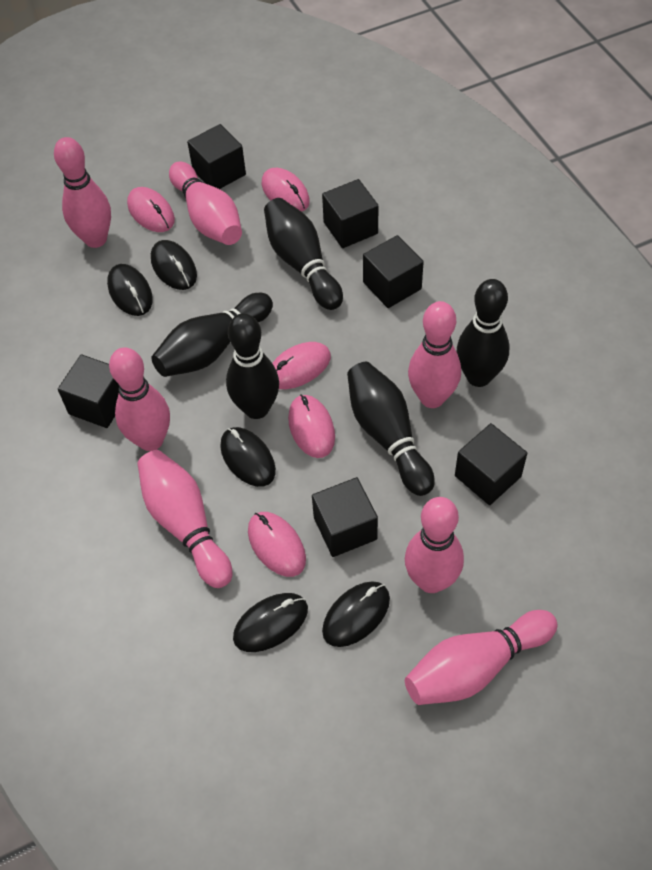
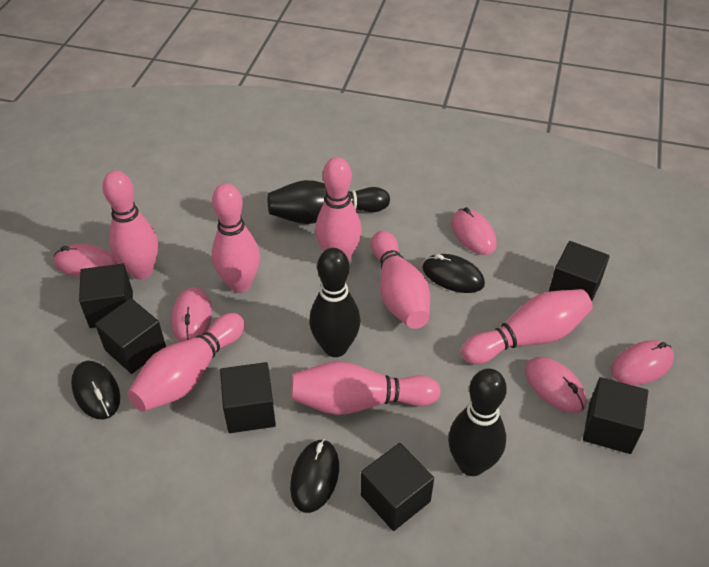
black bowling pin: 5 -> 3
black mouse: 5 -> 3

